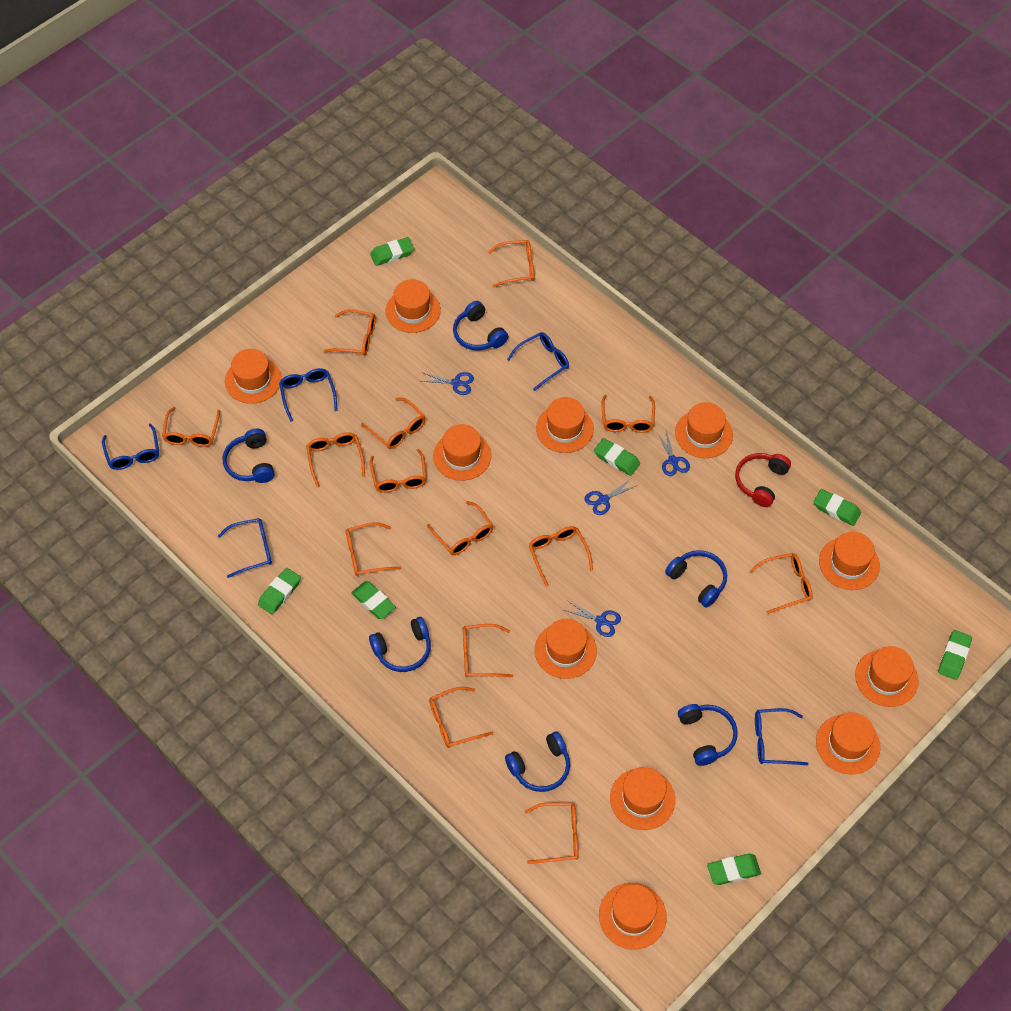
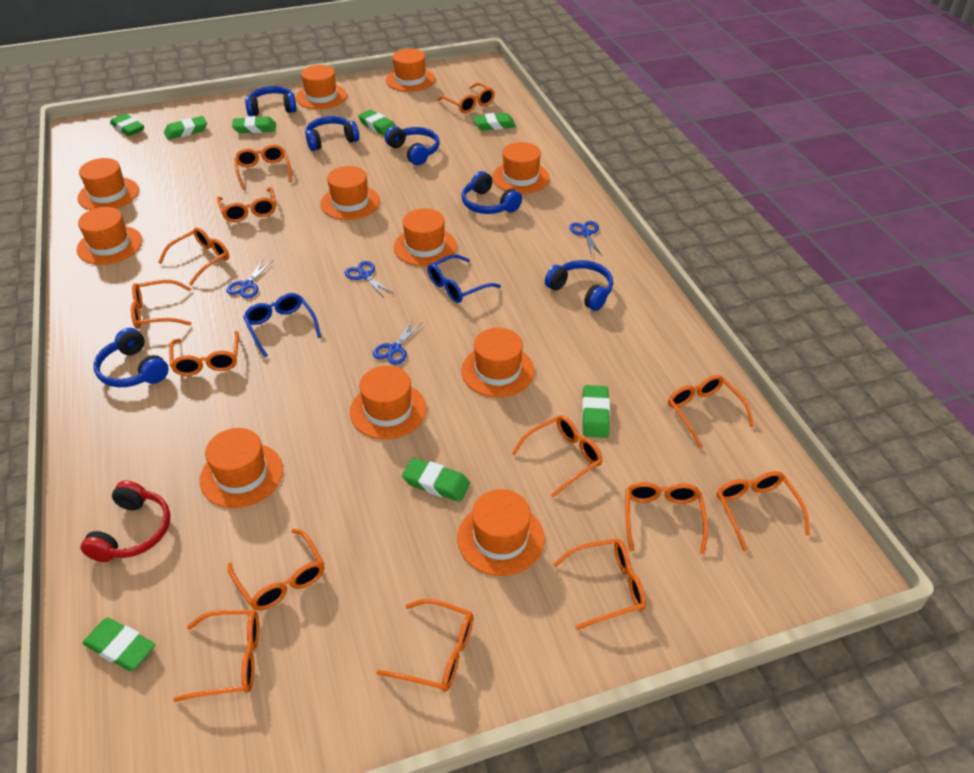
blue glasses: 5 -> 2
green eraser: 7 -> 8

